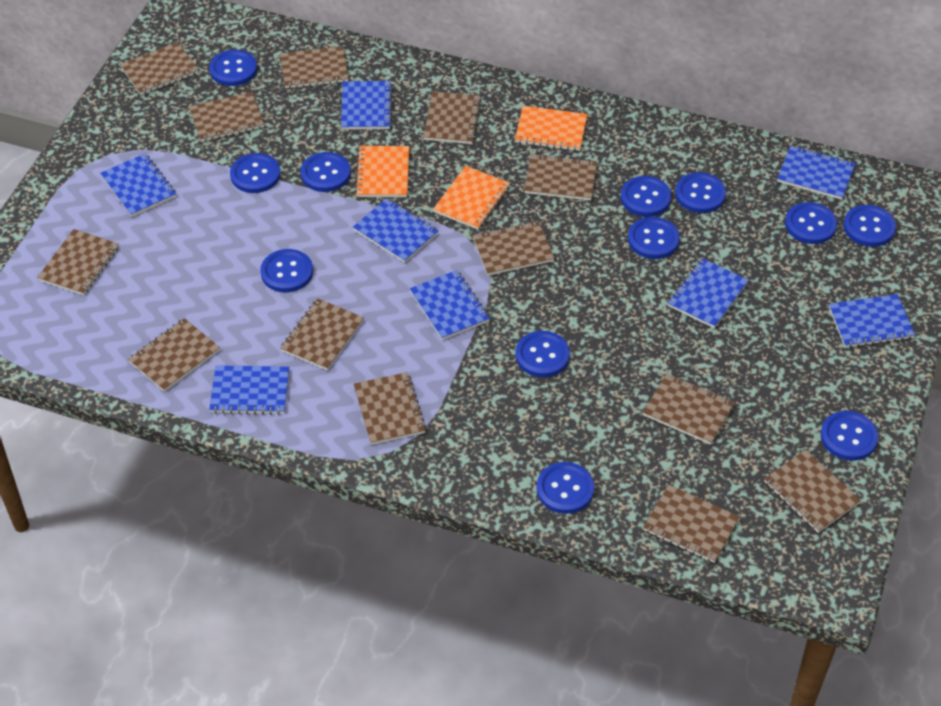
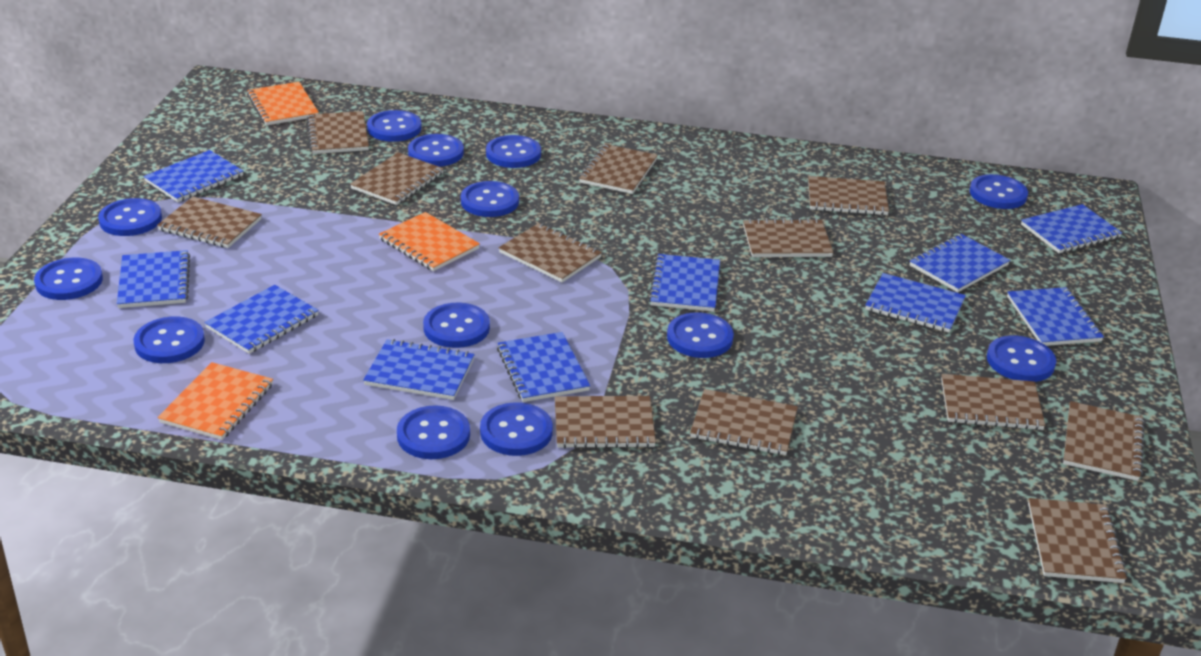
blue button: 12 -> 13
blue notebook: 8 -> 10
brown notebook: 13 -> 12

